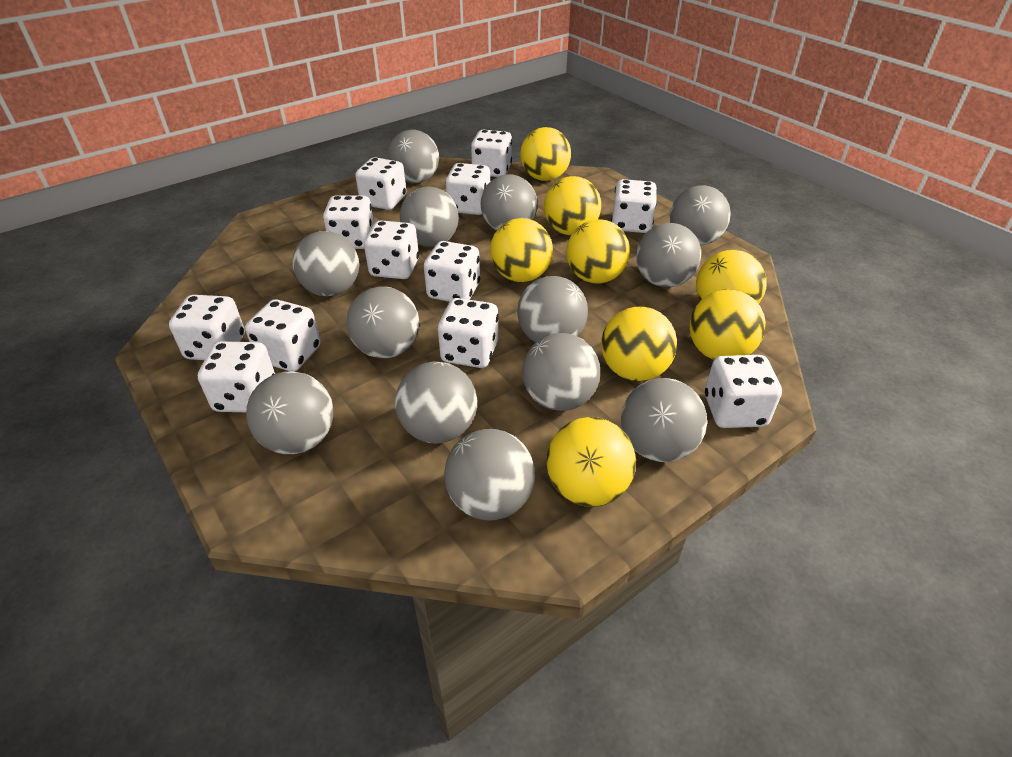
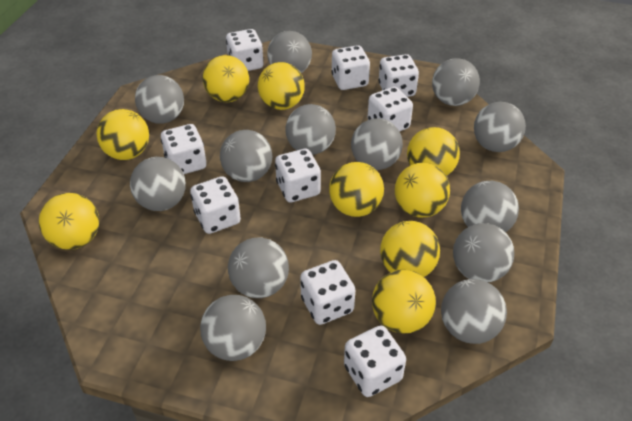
white dice: 12 -> 9
yellow ball: 8 -> 9

